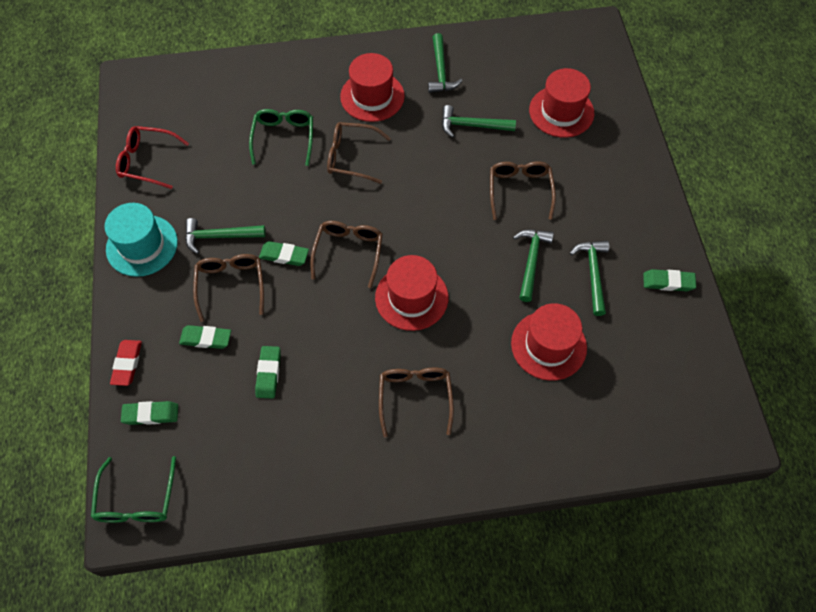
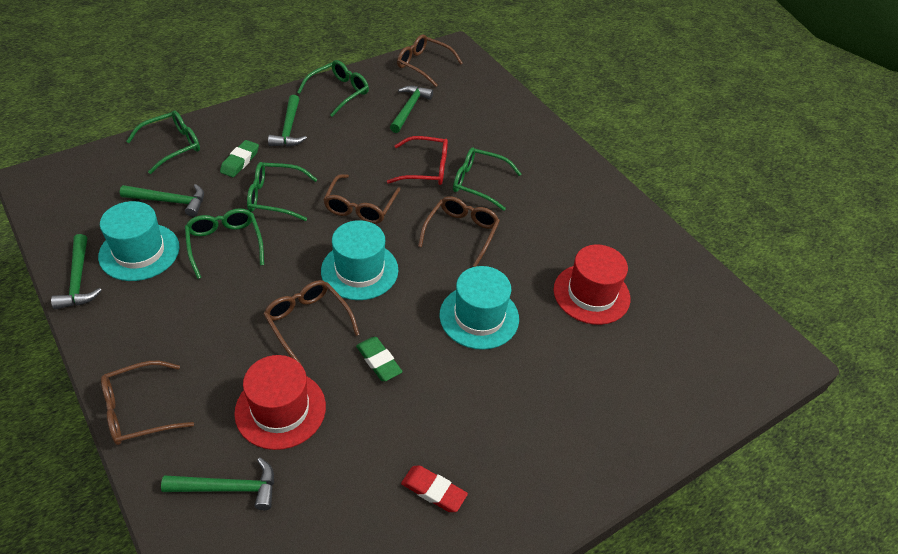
green eraser: 5 -> 2
green glasses: 2 -> 5
red hat: 4 -> 2
turquoise hat: 1 -> 3

